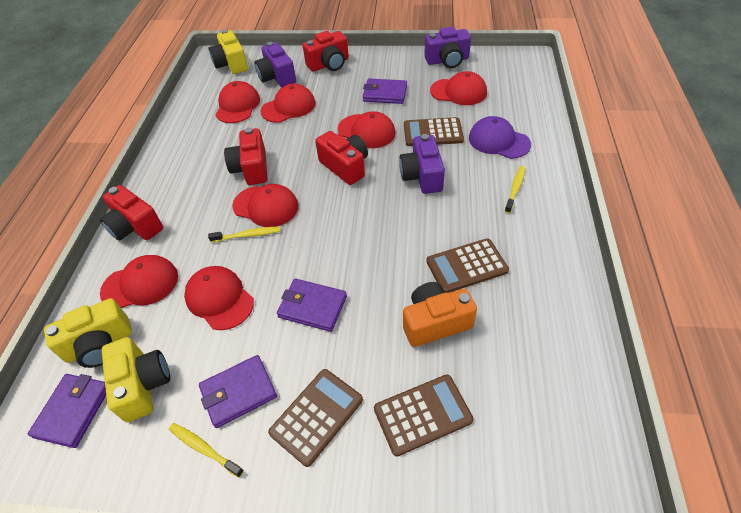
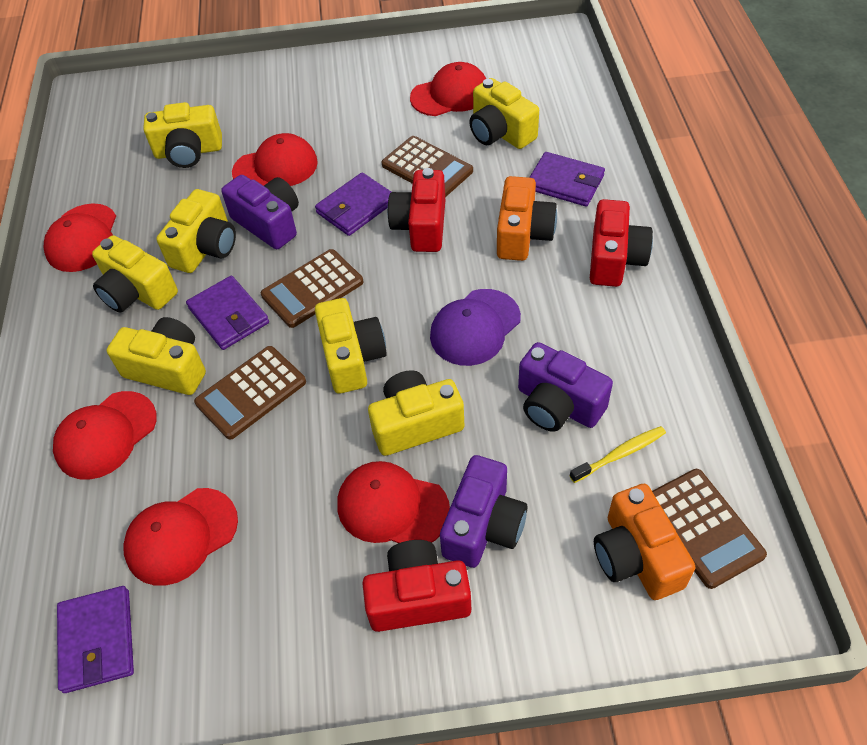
orange camera: 1 -> 2
red camera: 4 -> 3
red cap: 7 -> 6
yellow camera: 3 -> 7
yellow toothbrush: 3 -> 1

